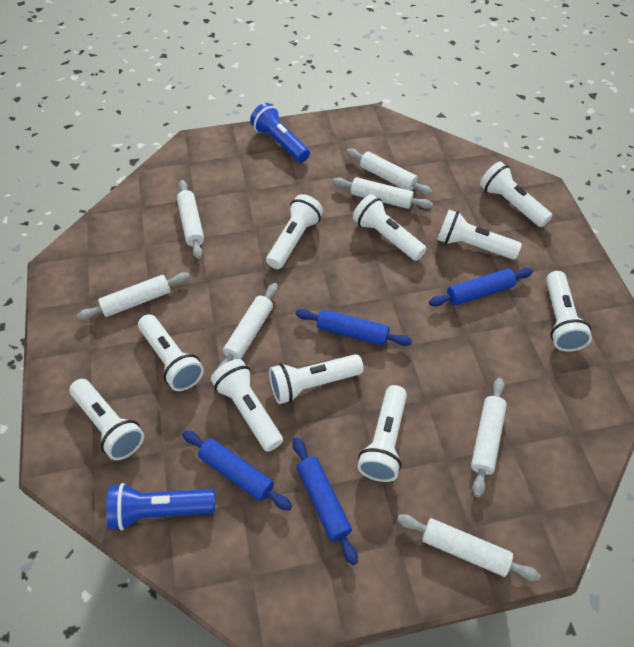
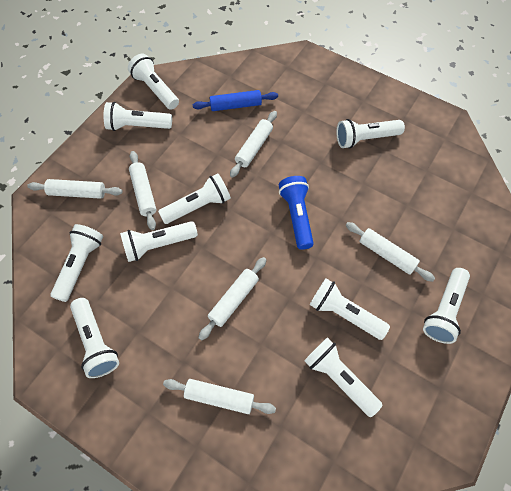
blue flashlight: 2 -> 1
blue rolling pin: 4 -> 1
white rolling pin: 7 -> 6

